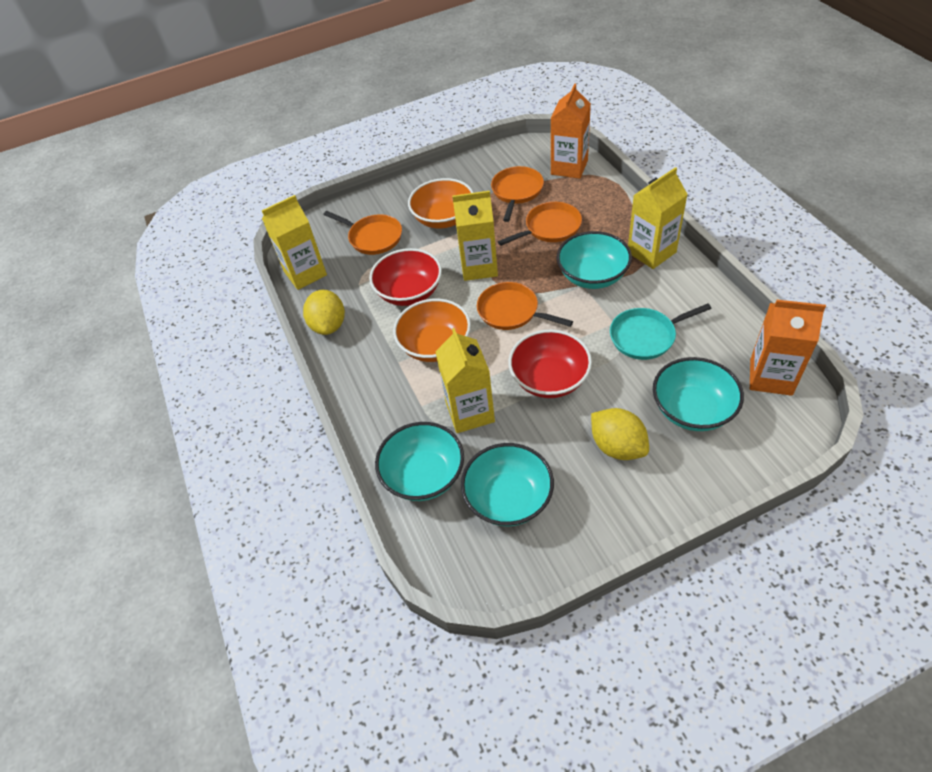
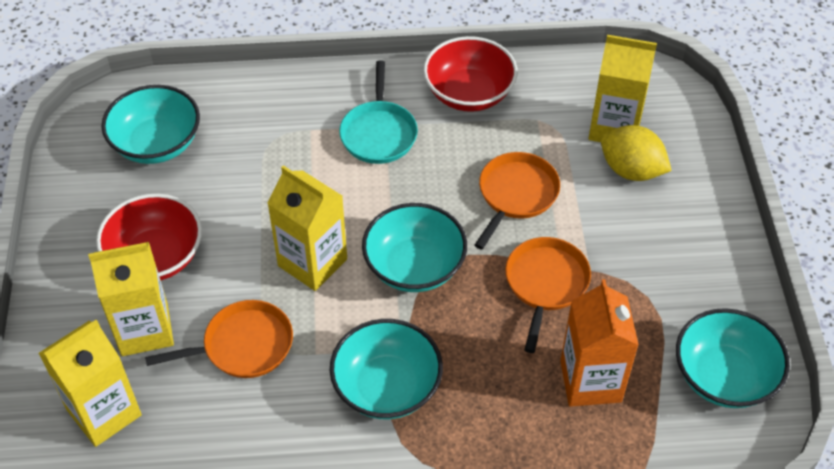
orange bowl: 2 -> 0
orange carton: 2 -> 1
orange pan: 4 -> 3
yellow lemon: 2 -> 1

